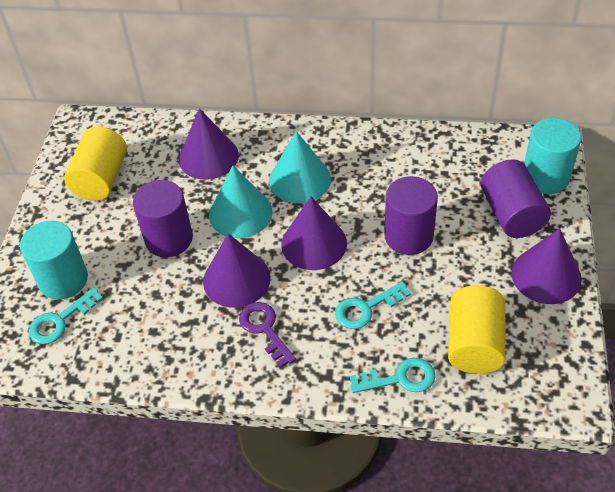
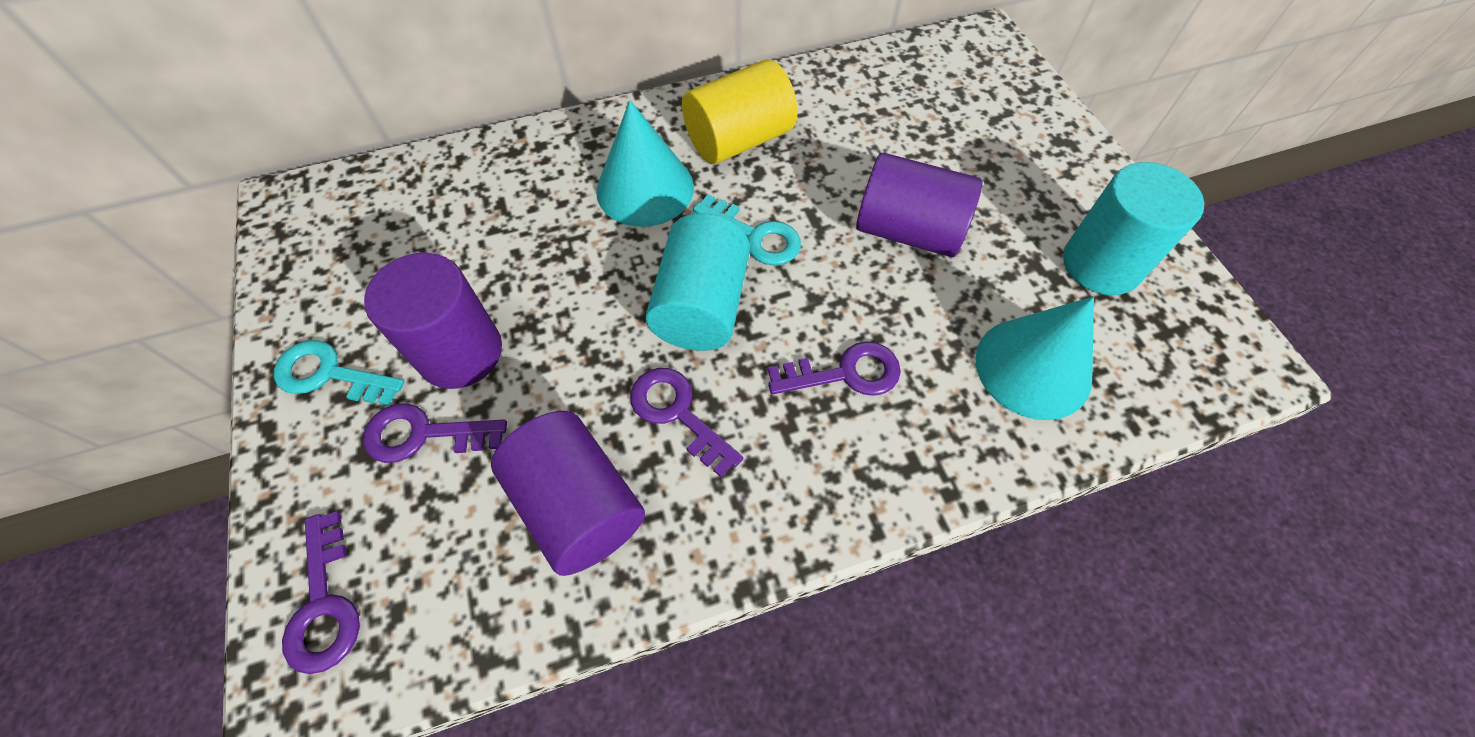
purple cone: 4 -> 0
purple key: 1 -> 4
turquoise key: 3 -> 2
yellow cylinder: 2 -> 1

